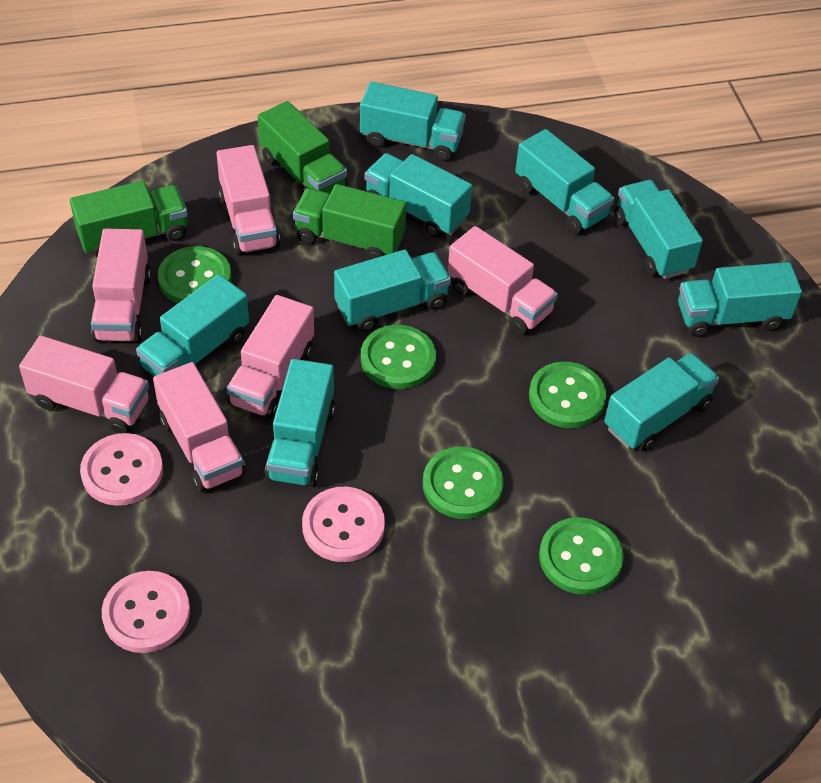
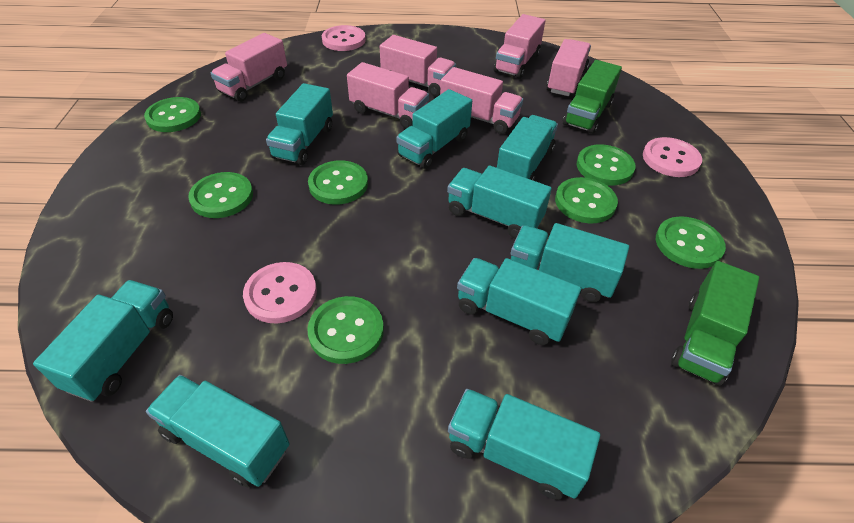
green button: 5 -> 7
green truck: 3 -> 2

